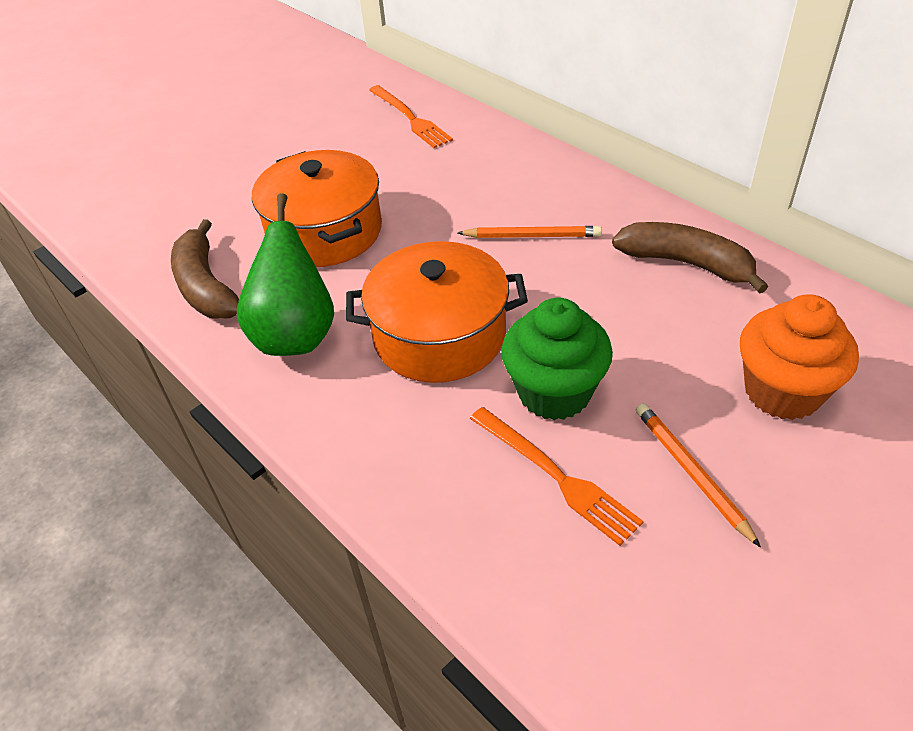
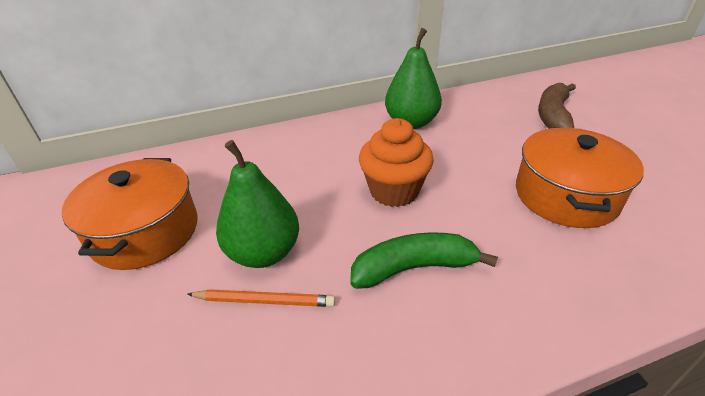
brown banana: 2 -> 1
green banana: 0 -> 1
green cupcake: 1 -> 0
green pear: 1 -> 2
orange fork: 2 -> 0
orange pencil: 2 -> 1

